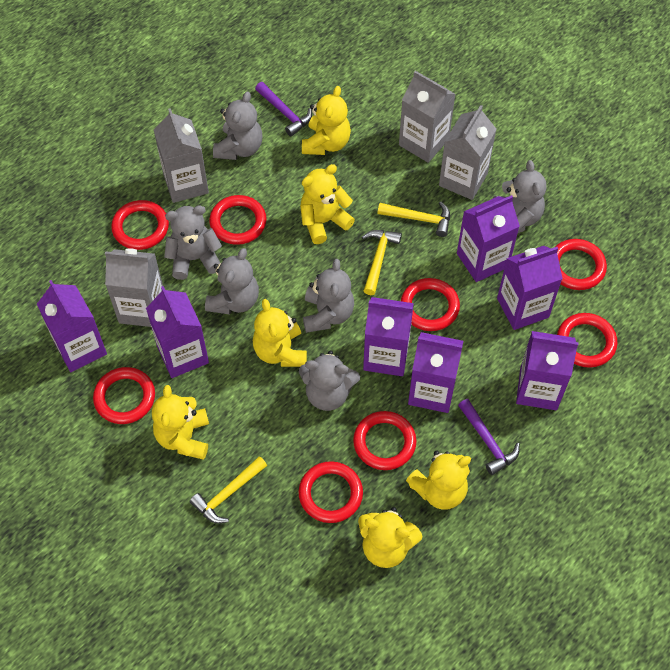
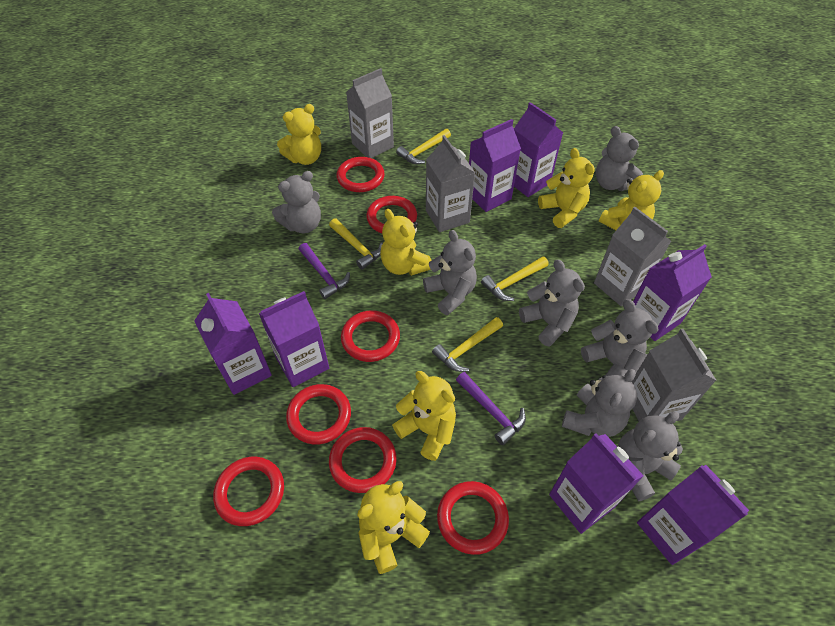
grey teddy bear: 6 -> 7
red ring: 8 -> 7
yellow hammer: 3 -> 4

